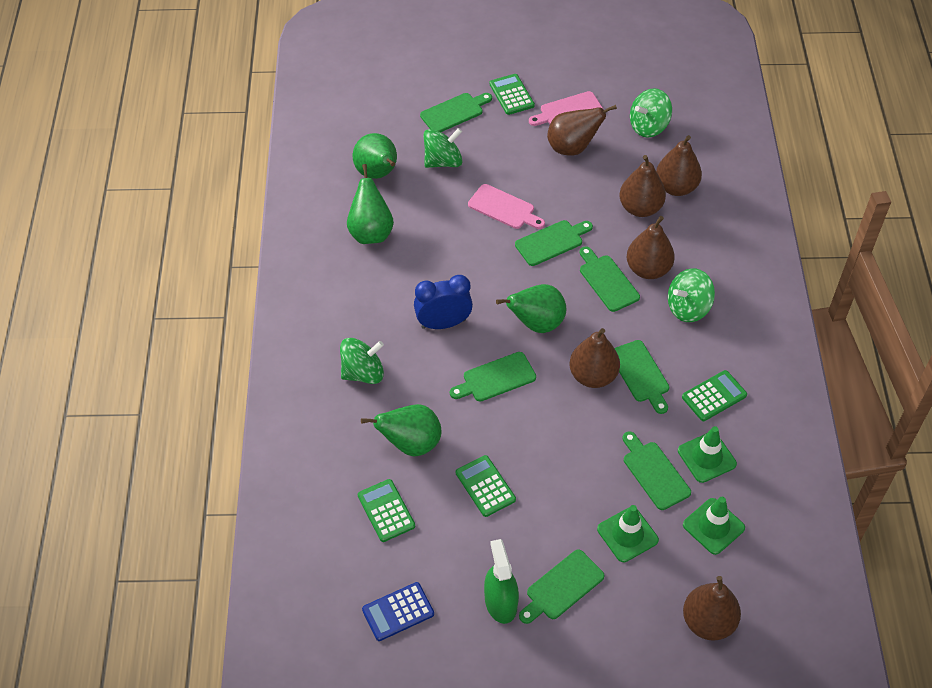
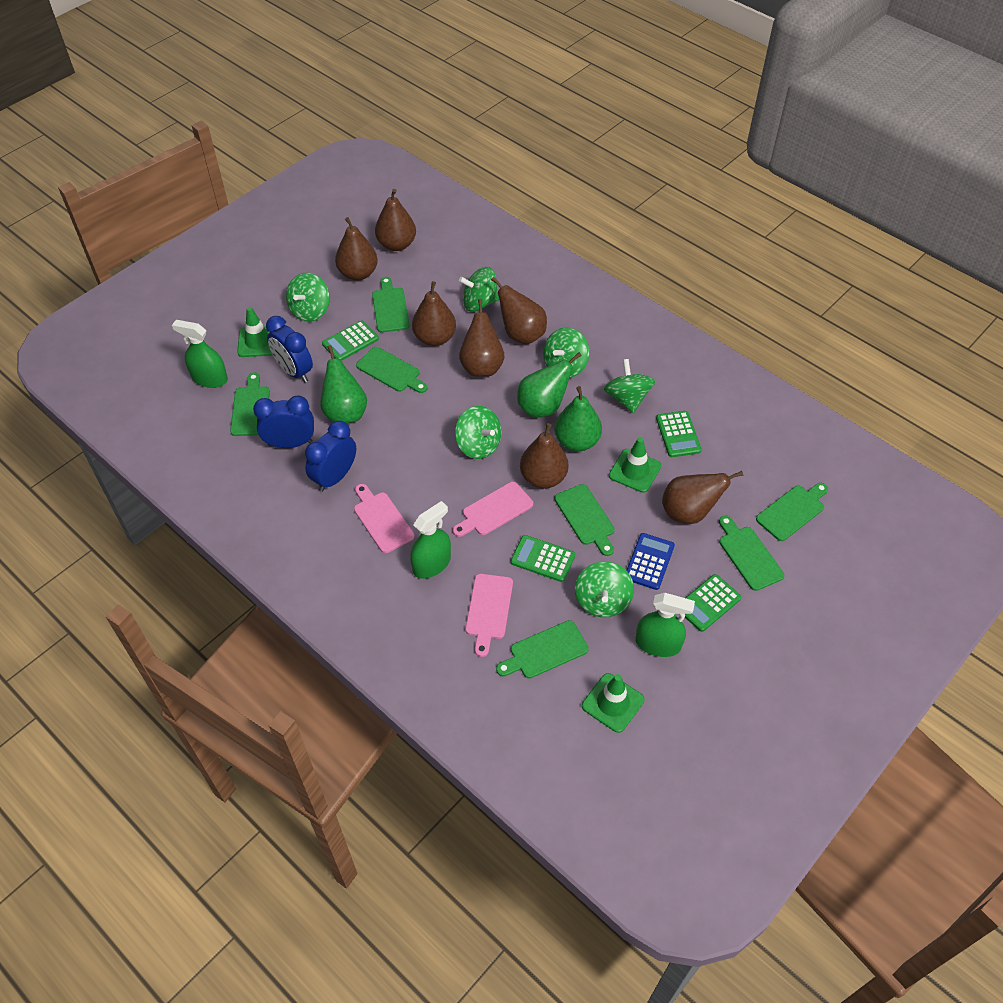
blue clock: 1 -> 3
brown pear: 6 -> 7
green pear: 4 -> 3
green spinning top: 4 -> 6
green spray bottle: 1 -> 3
pink cutting board: 2 -> 3

